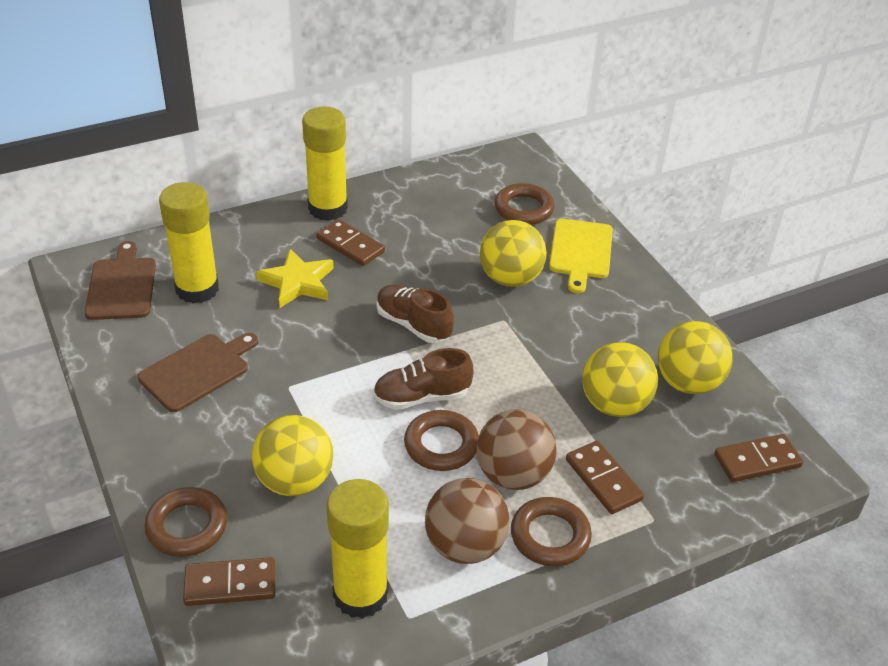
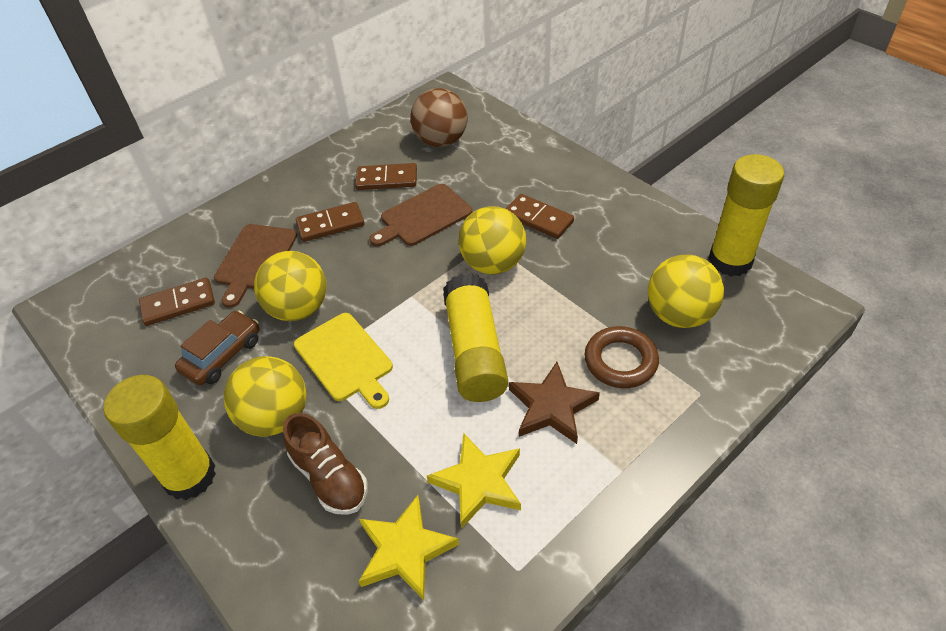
brown ball: 2 -> 1
brown car: 0 -> 1
brown ring: 4 -> 1
brown shoe: 2 -> 1
brown star: 0 -> 1
yellow star: 1 -> 2

